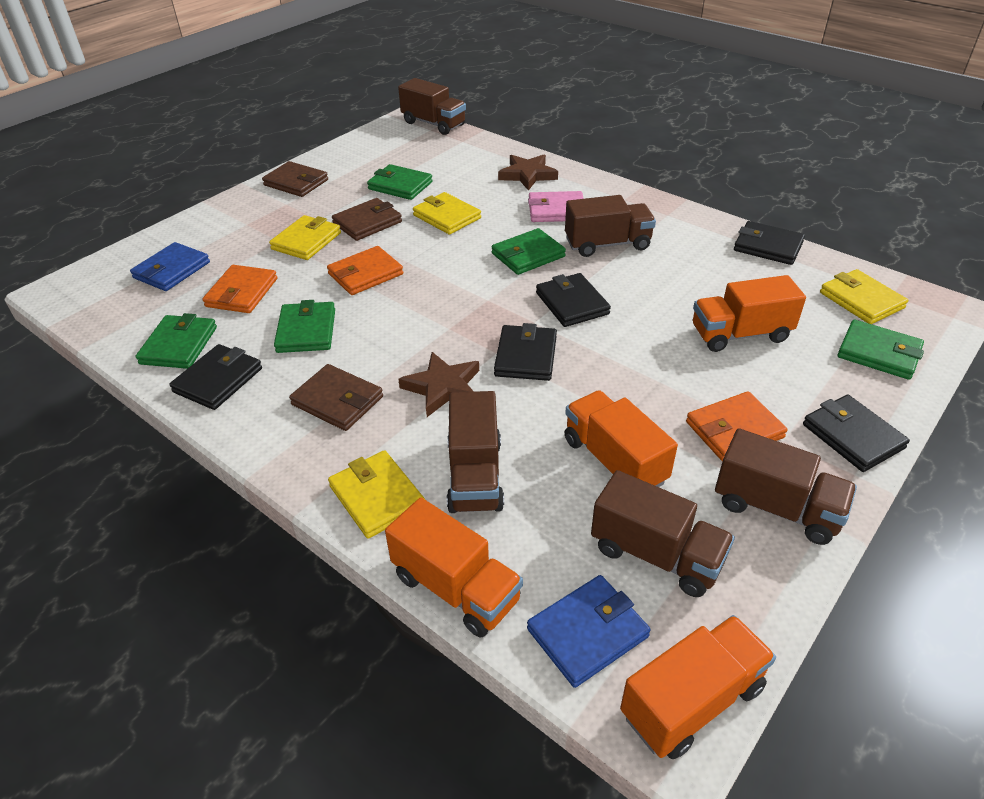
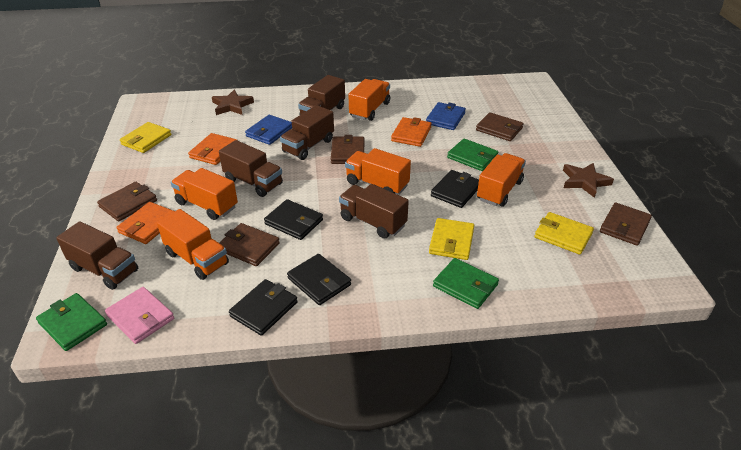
black wallet: 5 -> 4
brown wallet: 3 -> 5
green wallet: 5 -> 3
orange truck: 4 -> 5
yellow wallet: 4 -> 3

